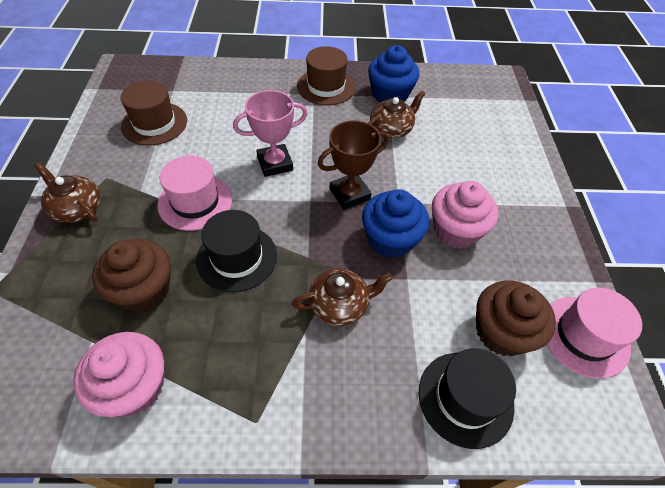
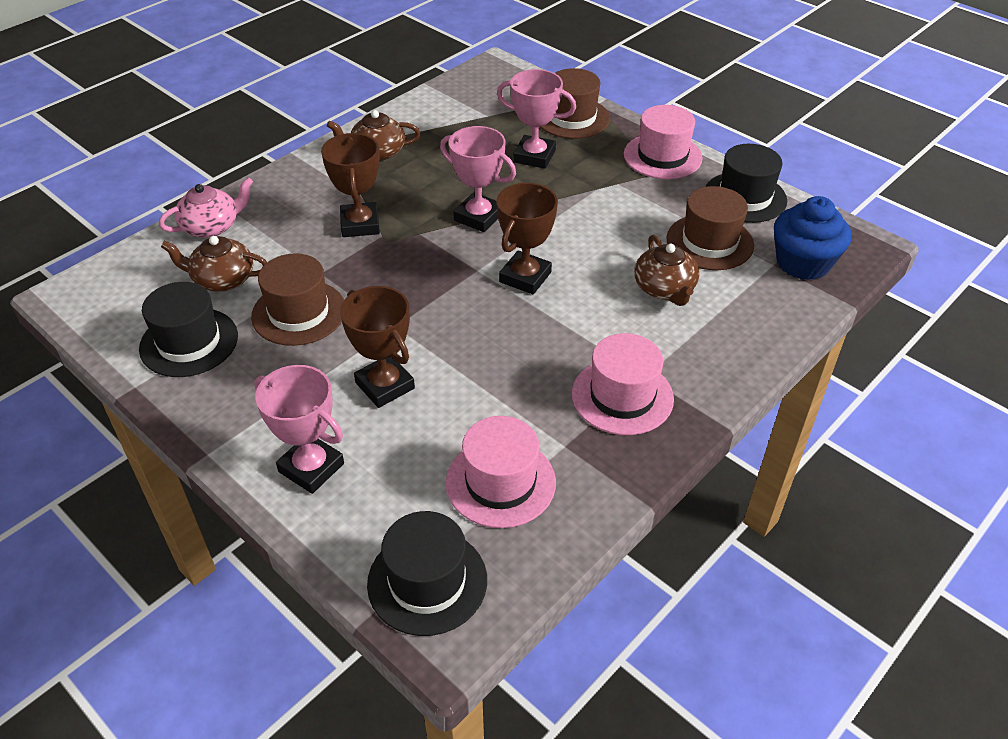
black hat: 2 -> 3
blue cupcake: 2 -> 1
brown cupcake: 2 -> 0
brown hat: 2 -> 3
brown trophy: 1 -> 3
pink cupcake: 2 -> 0
pink hat: 2 -> 3
pink teapot: 0 -> 1
pink trophy: 1 -> 3

